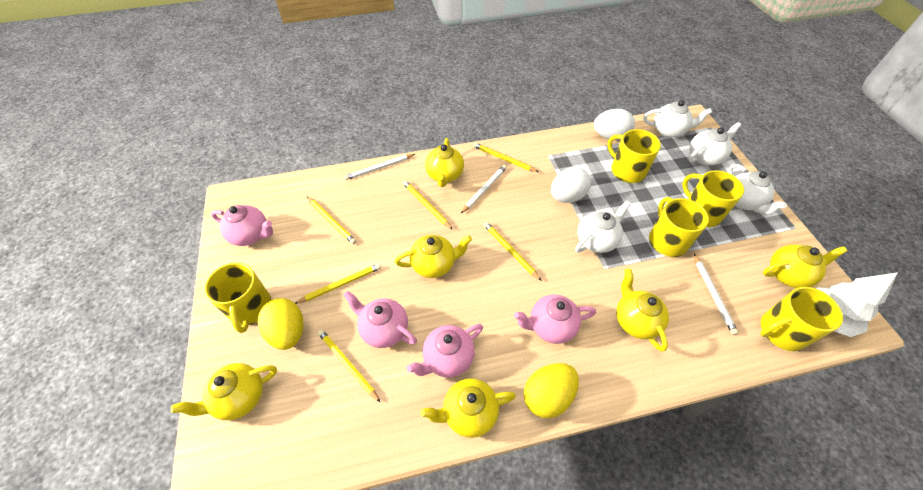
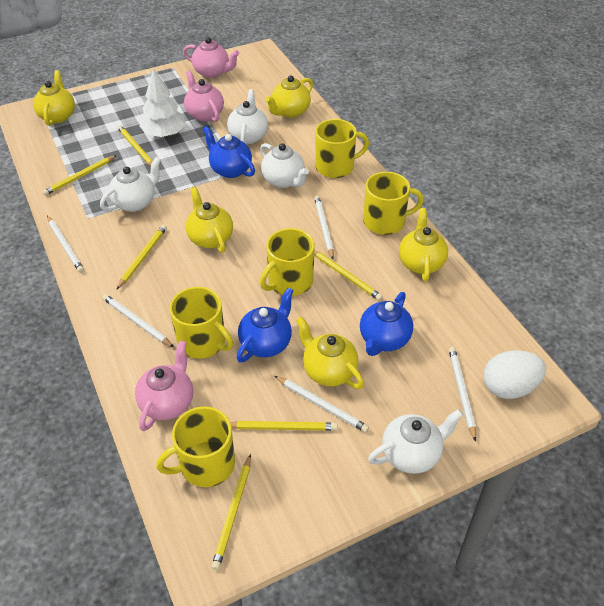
blue teapot: 0 -> 3
pink teapot: 4 -> 3
white egg: 2 -> 1
white pencil: 3 -> 5
yellow egg: 2 -> 0
yellow teapot: 6 -> 5

